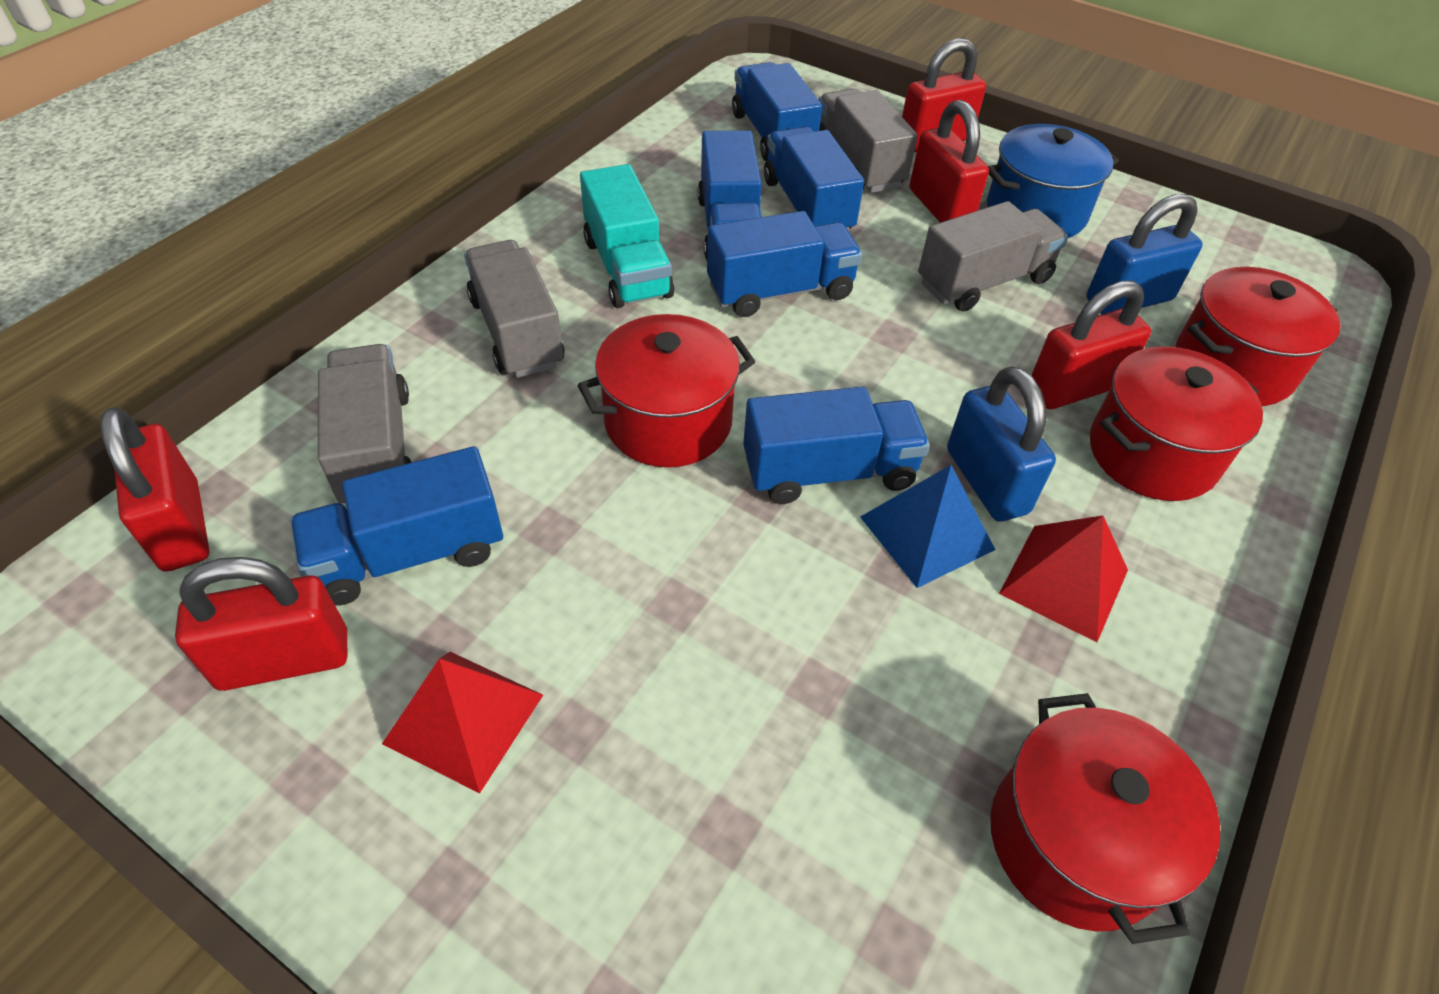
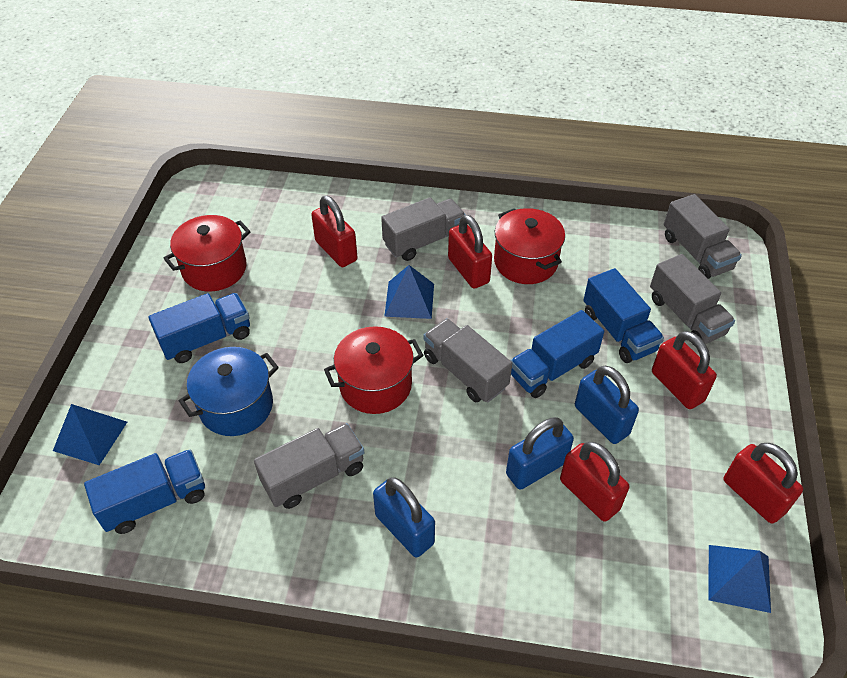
blue padlock: 2 -> 3
blue pyramid: 1 -> 3
blue truck: 6 -> 4
grey truck: 4 -> 5
red pot: 4 -> 3
red pyramid: 2 -> 0
turquoise truck: 1 -> 0

